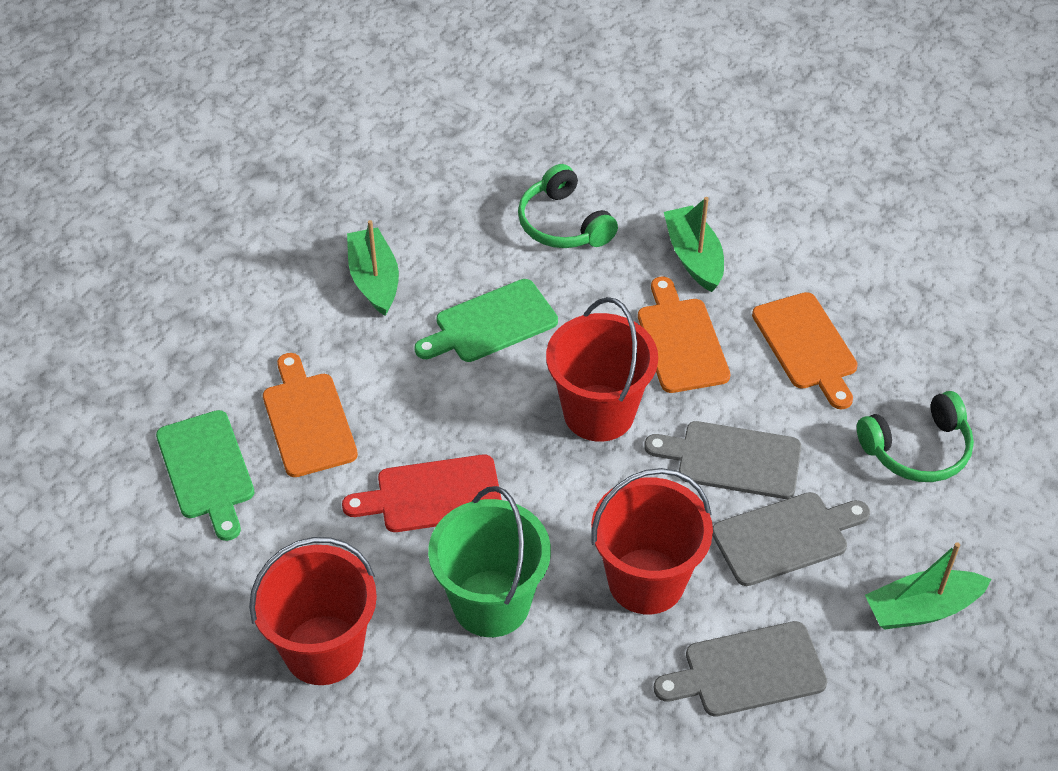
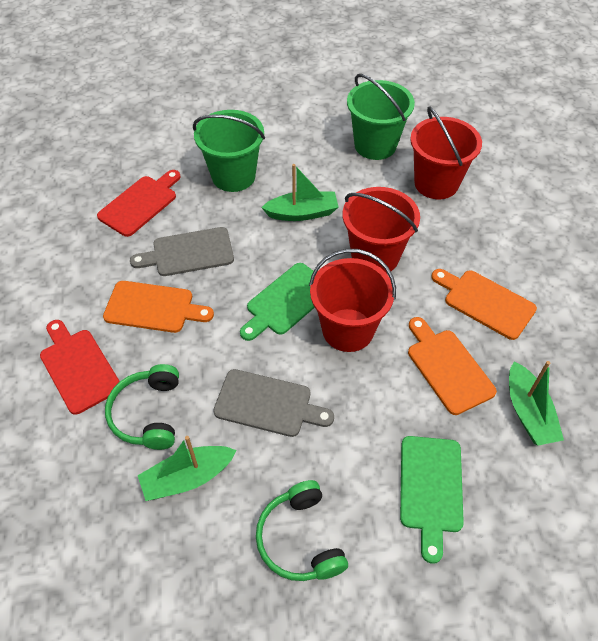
green bucket: 1 -> 2
grey cutting board: 3 -> 2
red cutting board: 1 -> 2

